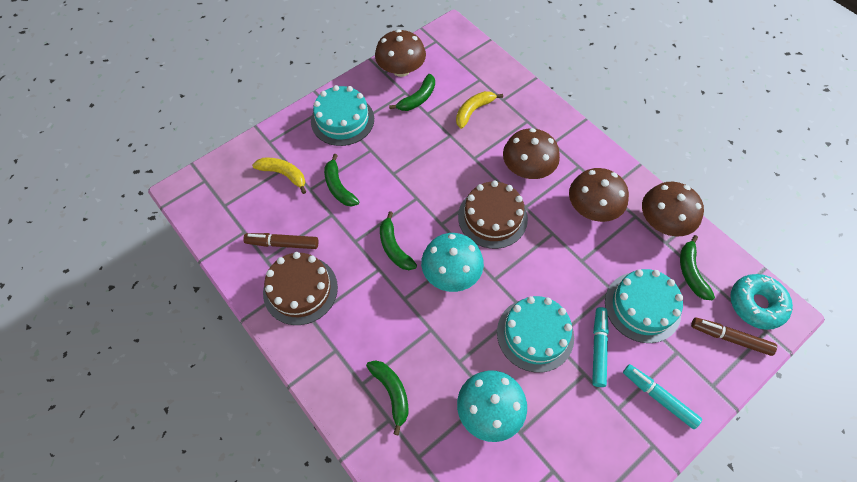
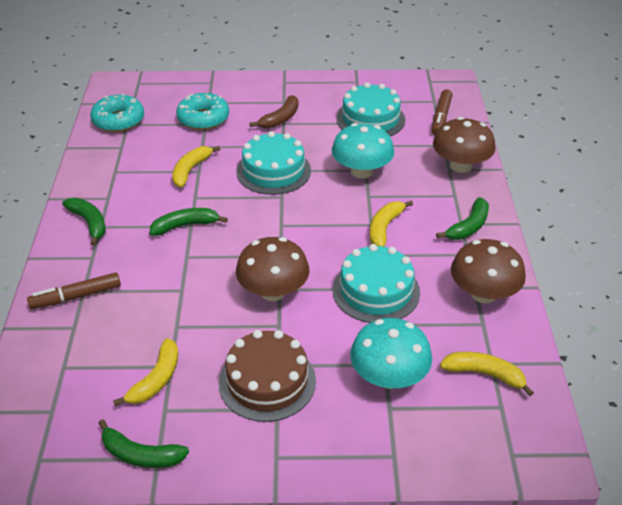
brown banana: 0 -> 1
brown cake: 2 -> 1
brown mushroom: 4 -> 3
green banana: 5 -> 4
turquoise donut: 1 -> 2
turquoise marker: 2 -> 0
yellow banana: 2 -> 4

